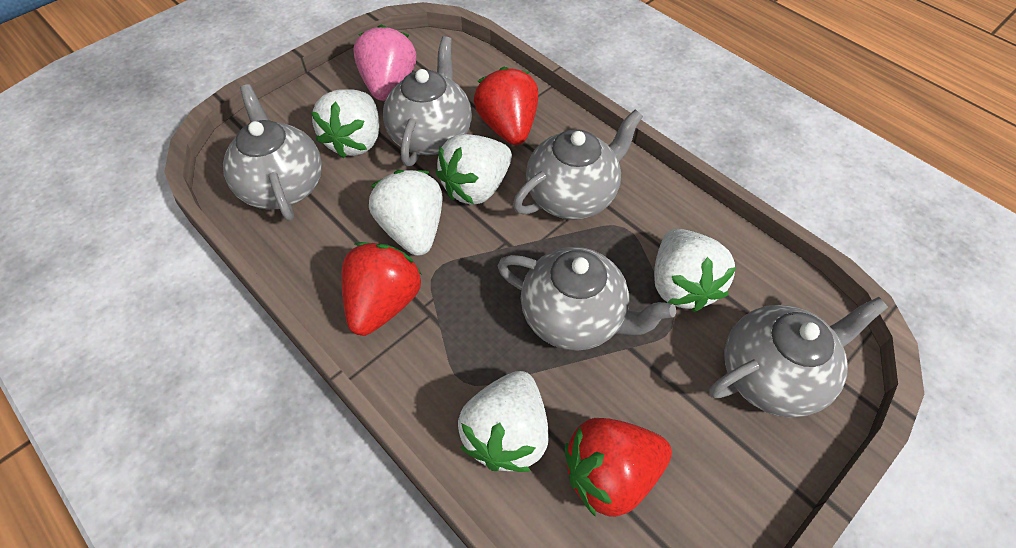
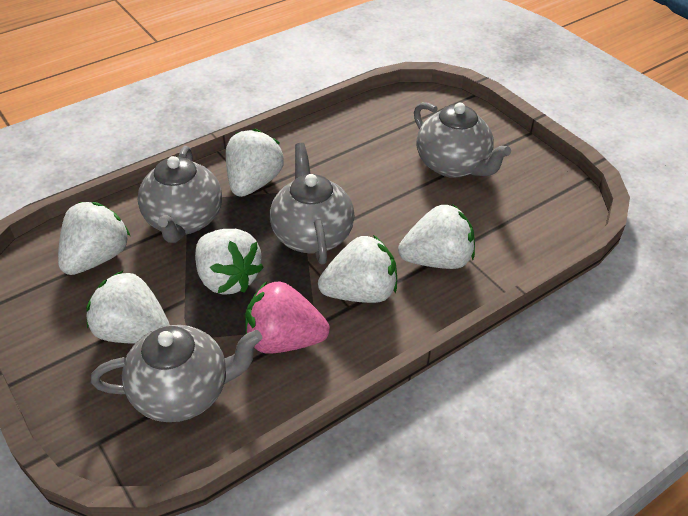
grey teapot: 5 -> 4
red strawberry: 3 -> 0
white strawberry: 5 -> 6

